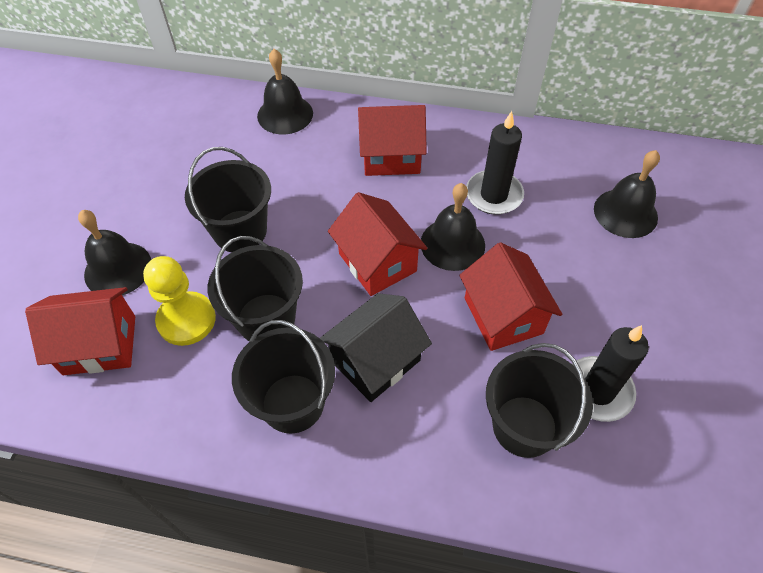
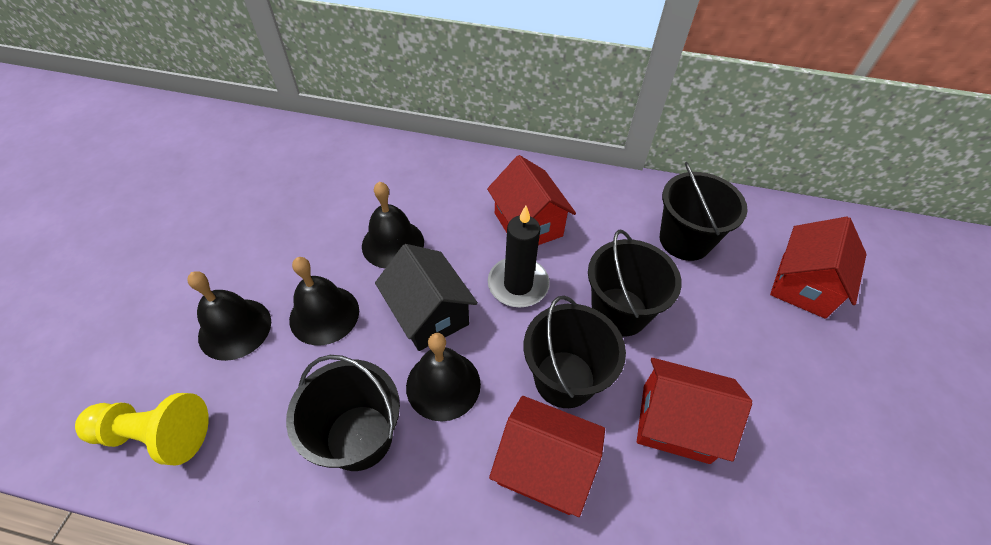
black candle: 2 -> 1

